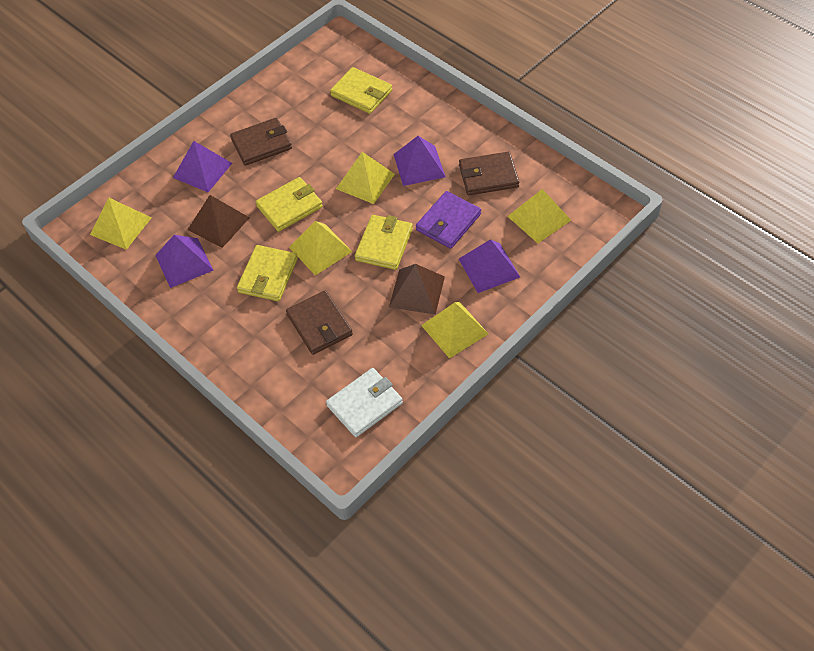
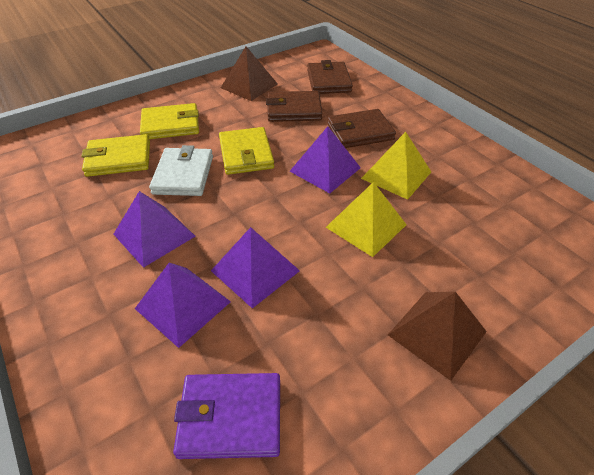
yellow pyramid: 5 -> 2
yellow wallet: 4 -> 3

